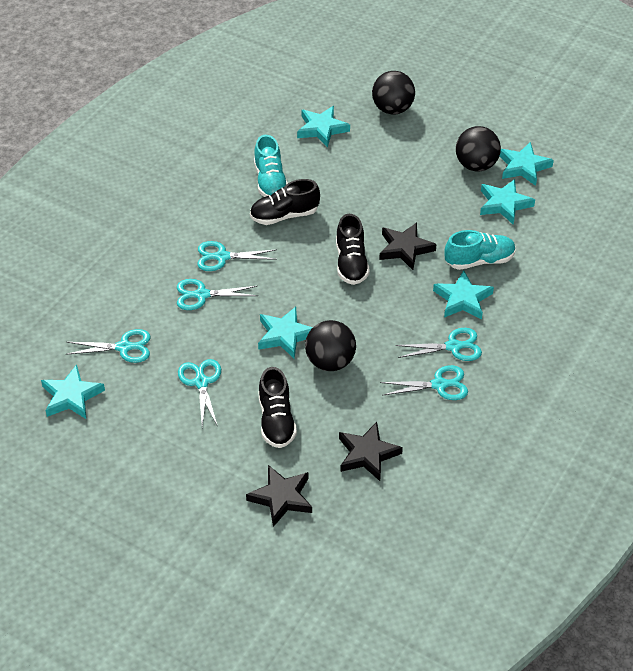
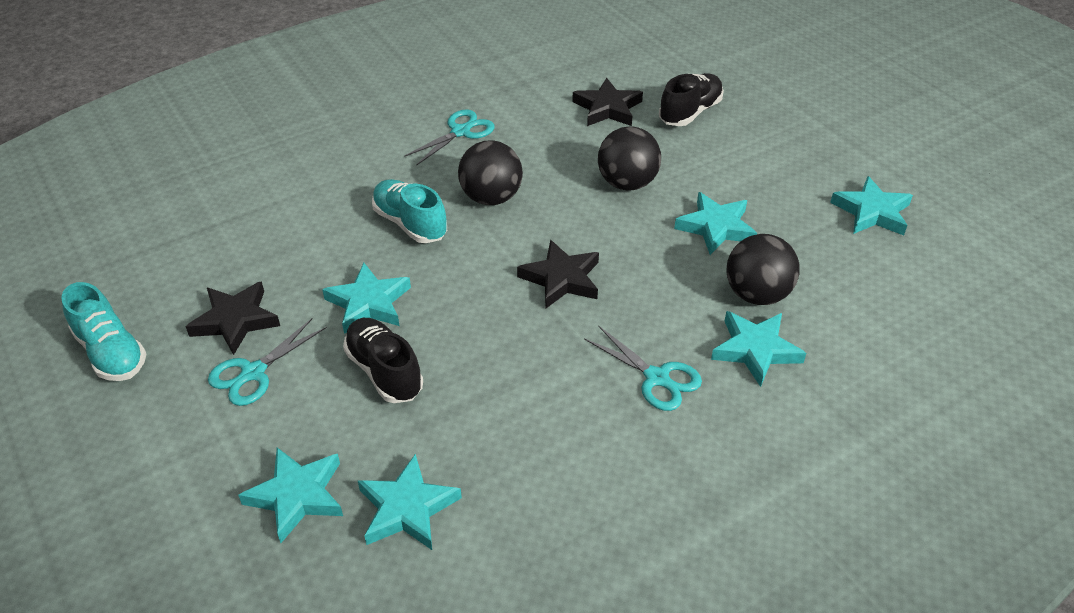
black shoe: 3 -> 2
turquoise scissors: 6 -> 3

